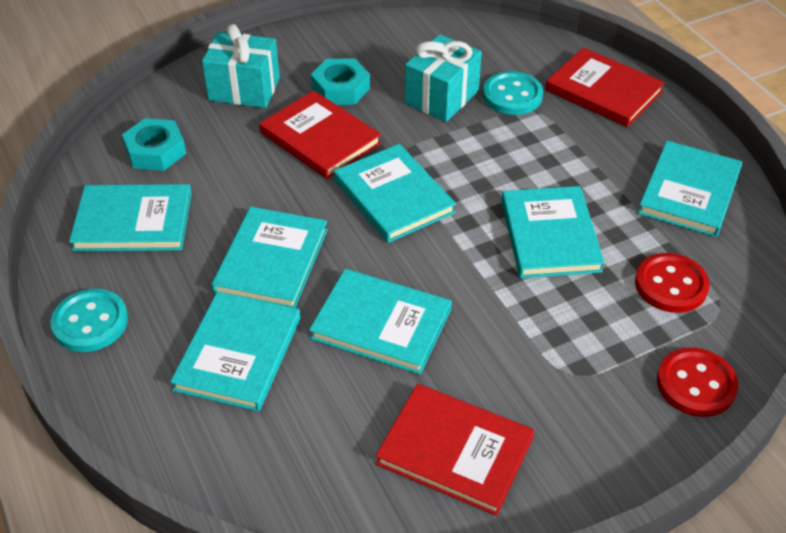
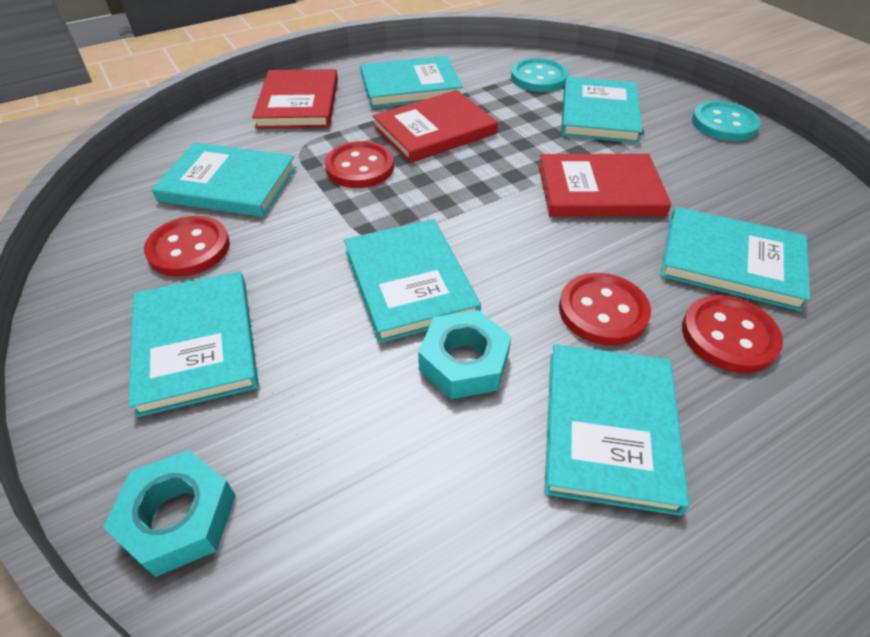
red button: 2 -> 4
turquoise gift: 2 -> 0

